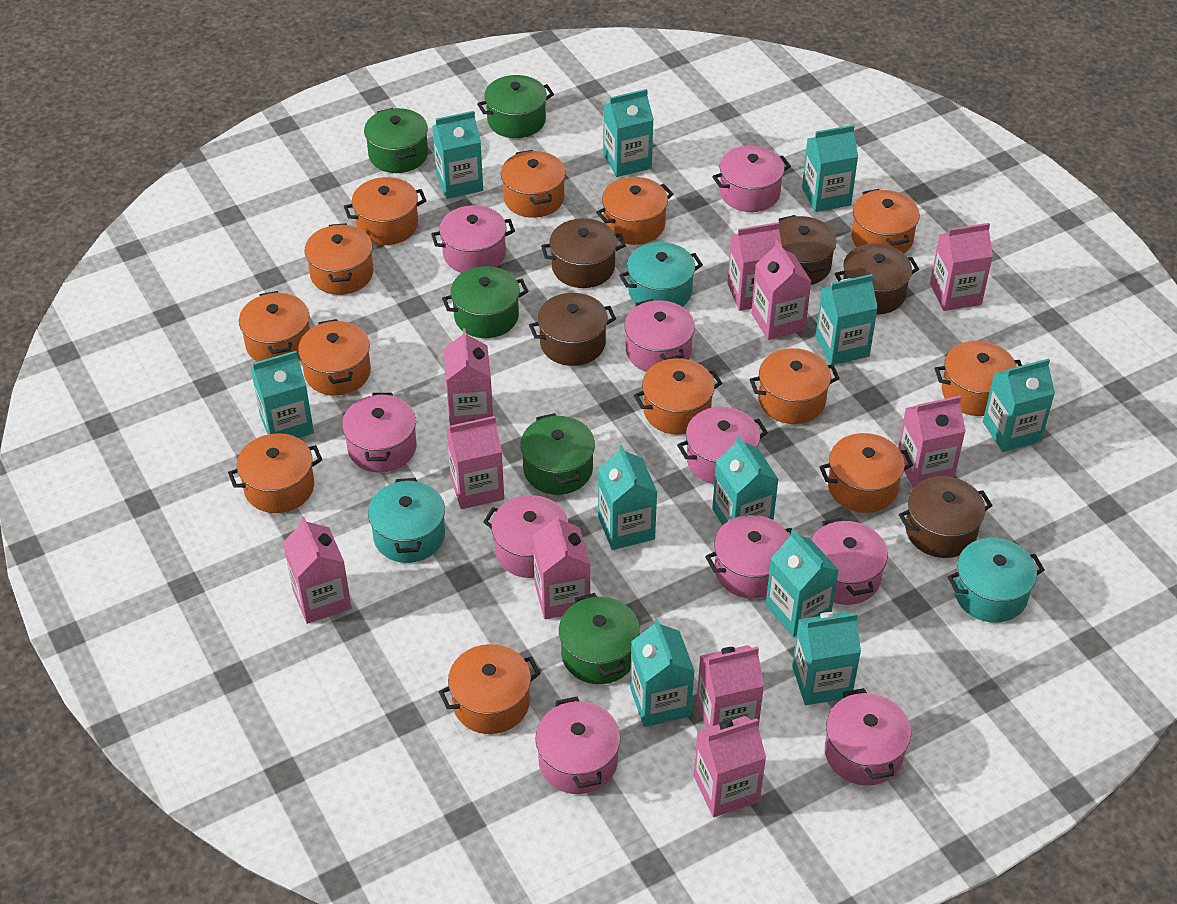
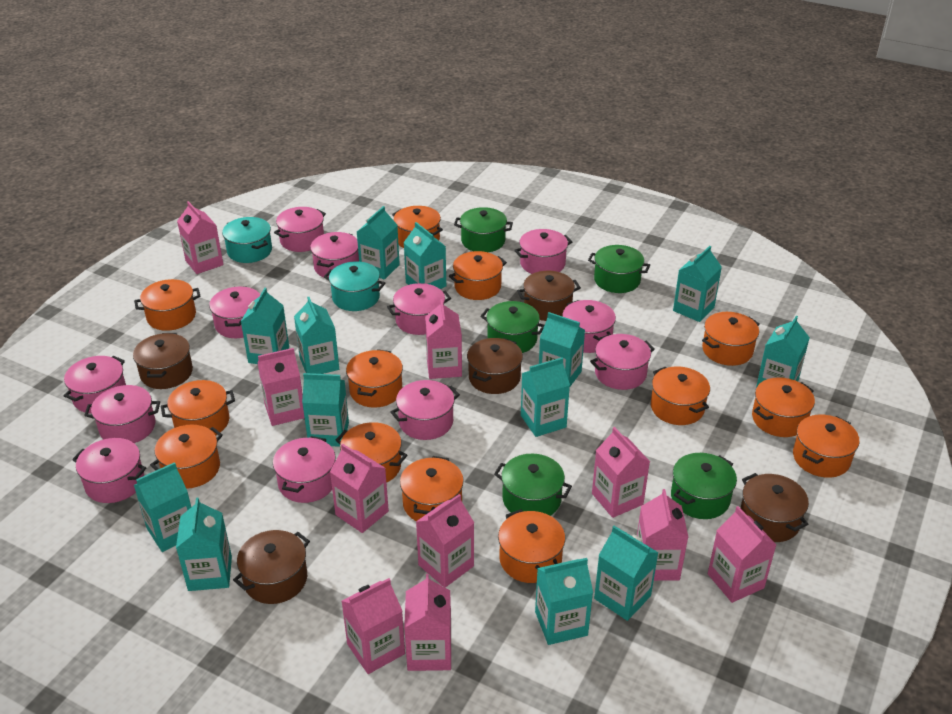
pink pot: 10 -> 12
turquoise carton: 11 -> 13
turquoise pot: 3 -> 2

